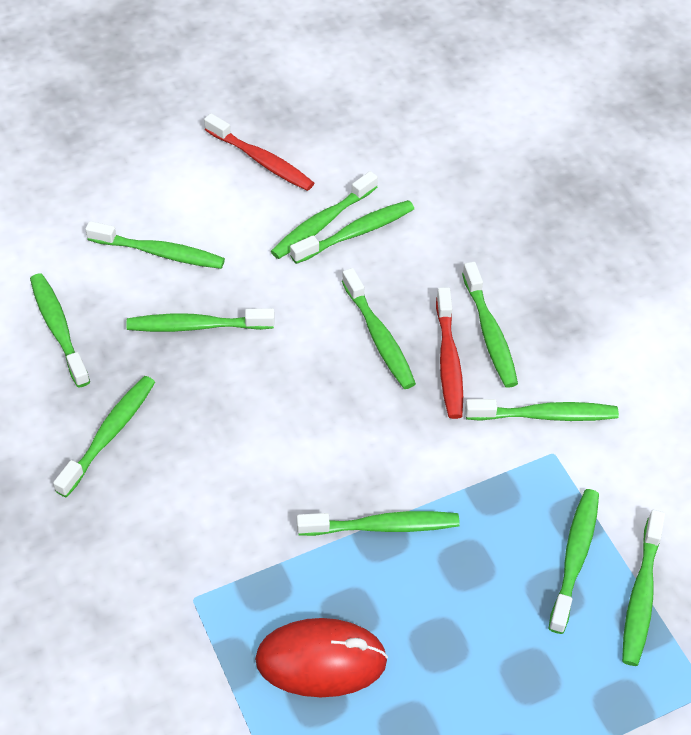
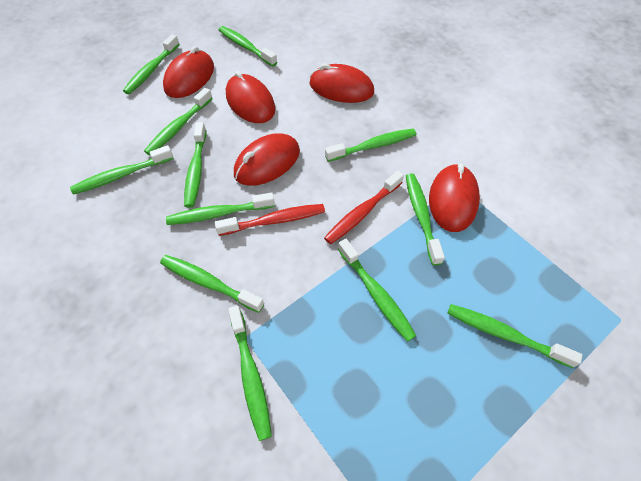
red mouse: 1 -> 5

